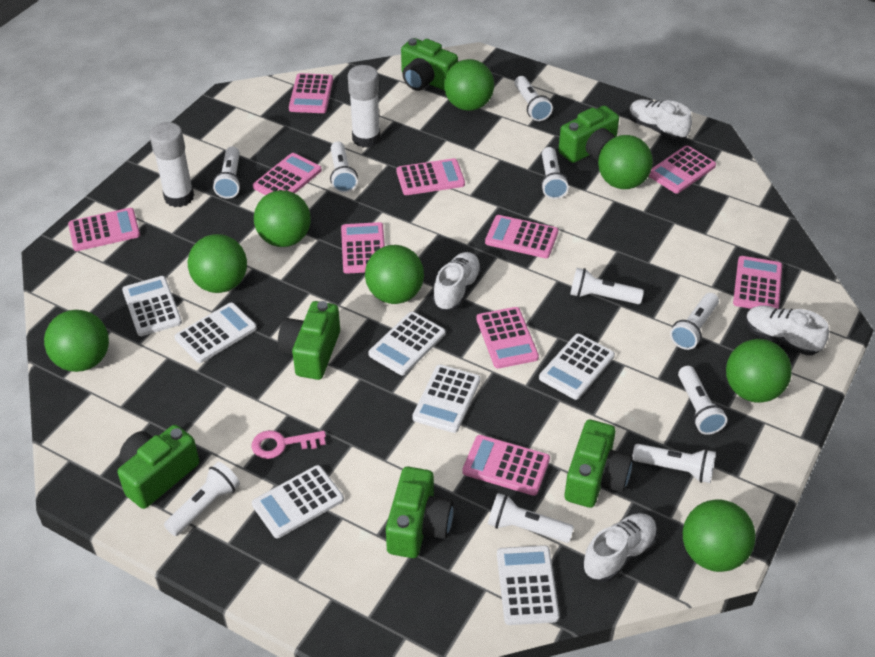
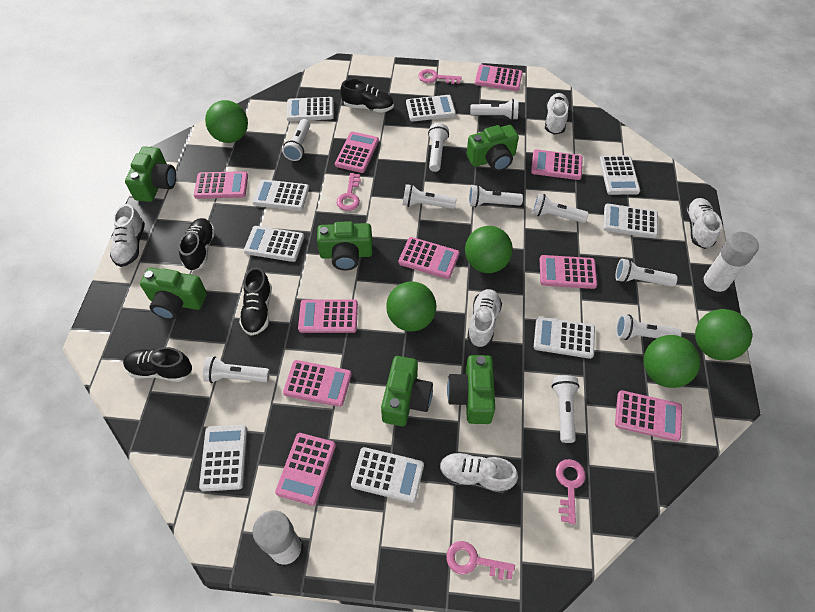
black shoe: 0 -> 4
green ball: 8 -> 5
pink key: 1 -> 4
white calculator: 7 -> 9
white shoe: 4 -> 5

